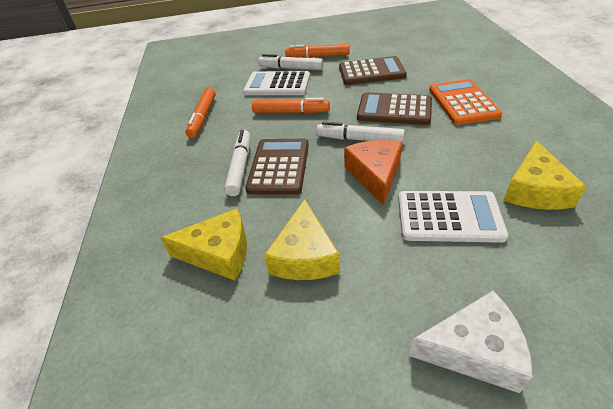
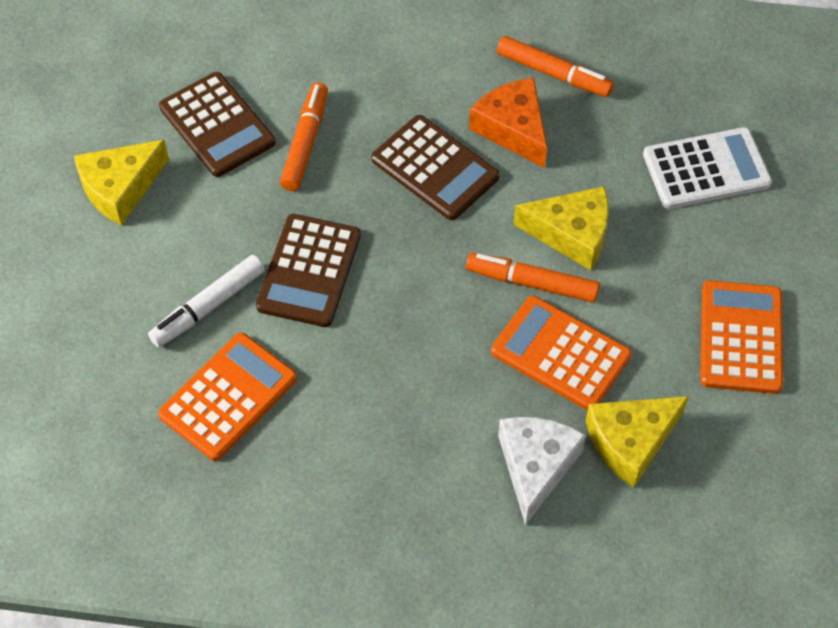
orange calculator: 1 -> 3
white calculator: 2 -> 1
white marker: 3 -> 1

